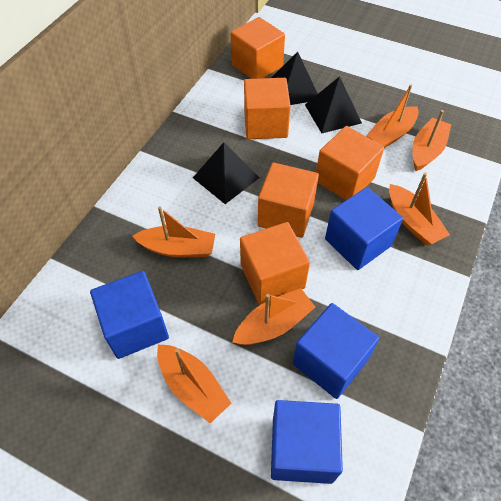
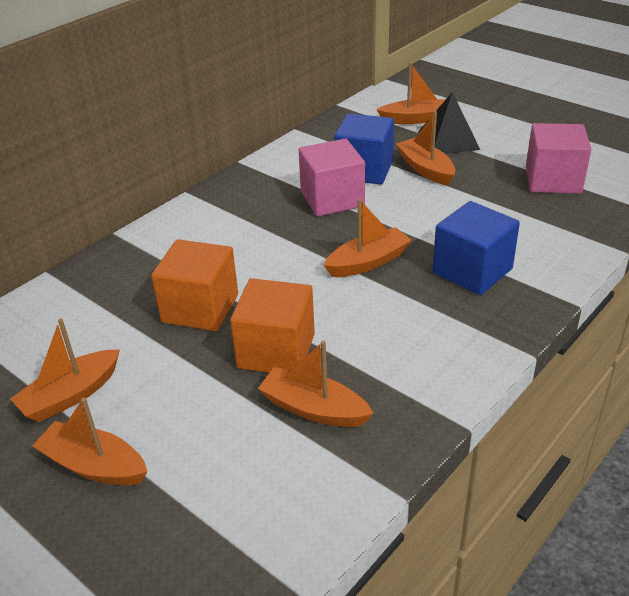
black pyramid: 3 -> 1
blue cube: 4 -> 2
orange cube: 5 -> 2
pink cube: 0 -> 2

